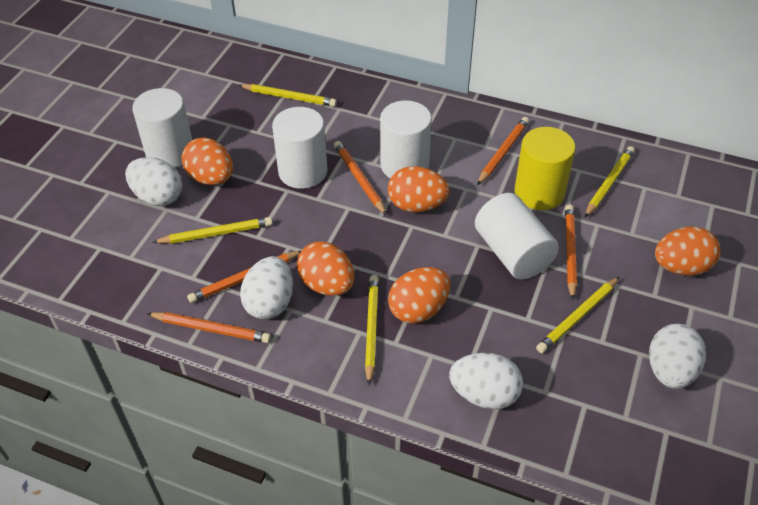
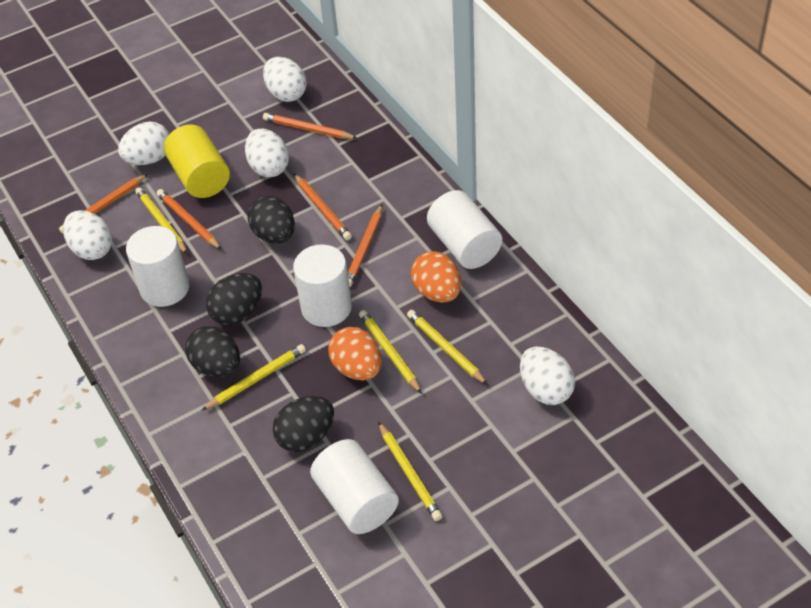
black egg: 0 -> 4
orange egg: 5 -> 2
white egg: 4 -> 5

